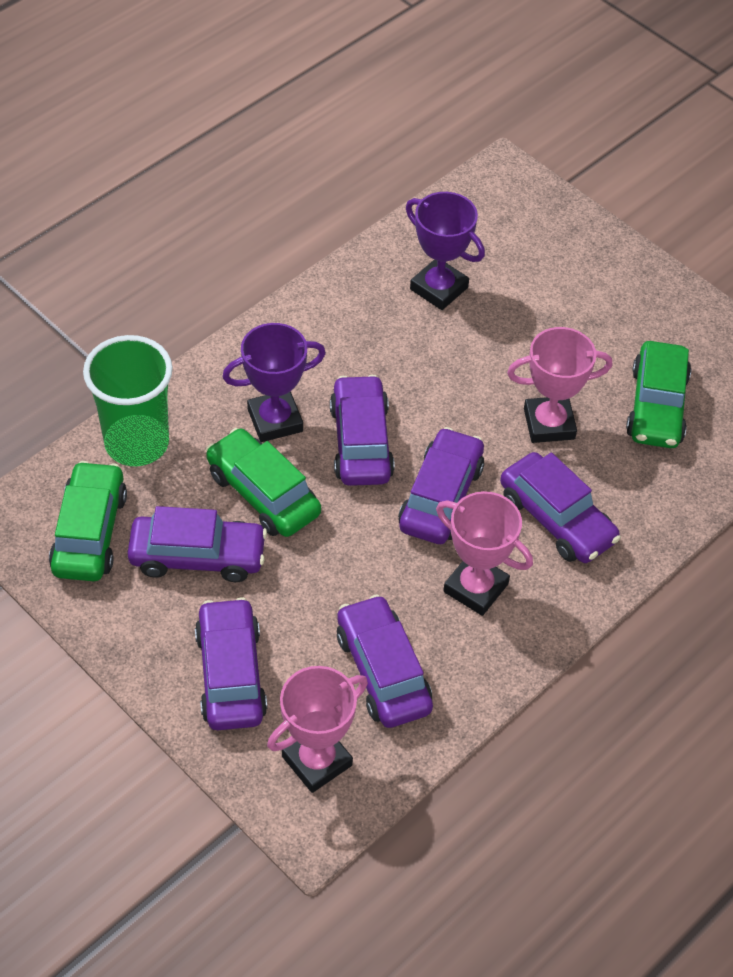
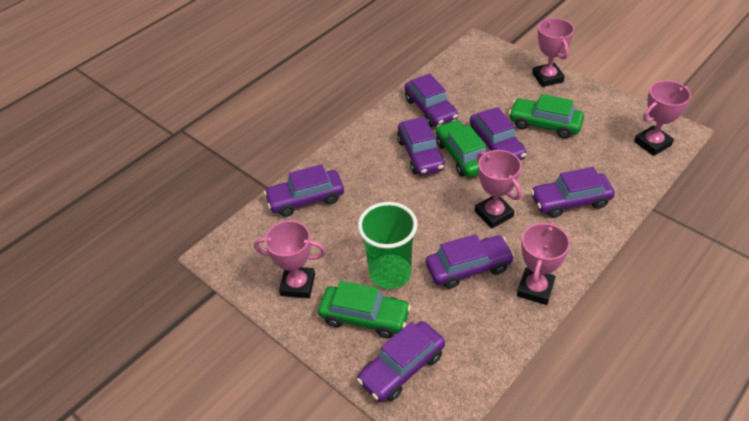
pink trophy: 3 -> 5
purple car: 6 -> 7
purple trophy: 2 -> 0

